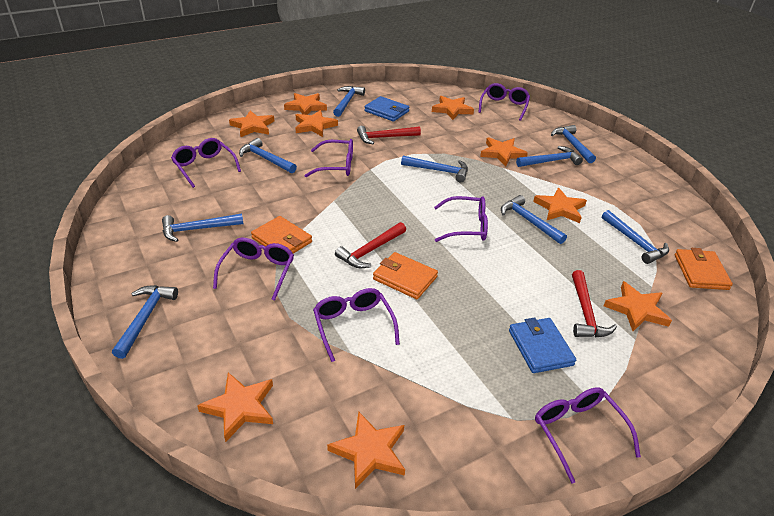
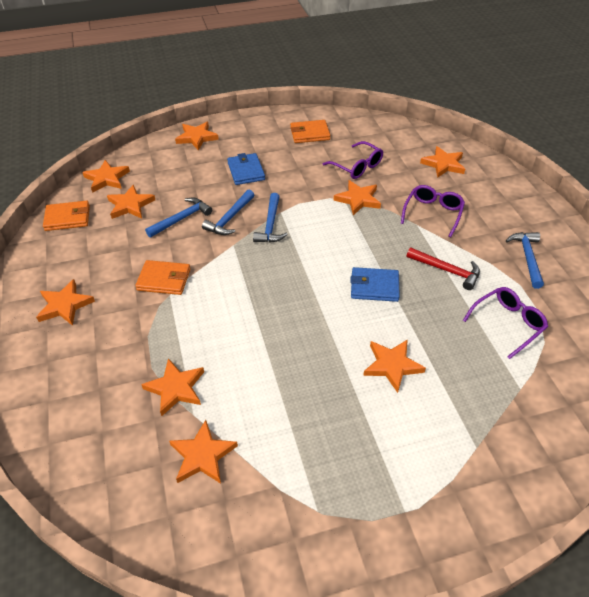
blue hammer: 9 -> 4
purple glasses: 7 -> 3
red hammer: 3 -> 1

